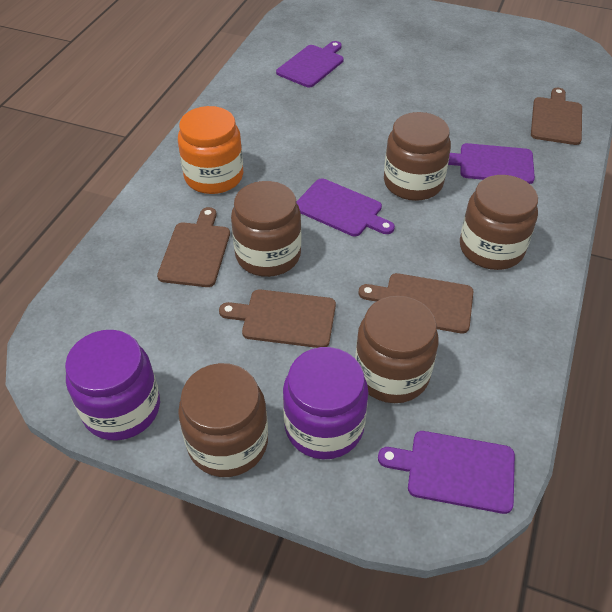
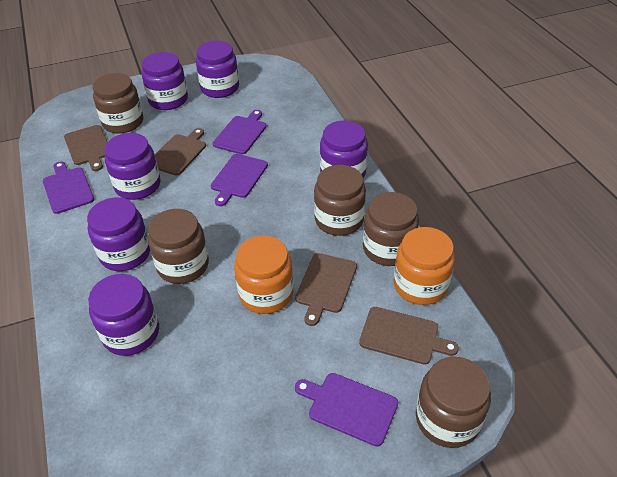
orange jar: 1 -> 2
purple jar: 2 -> 6

